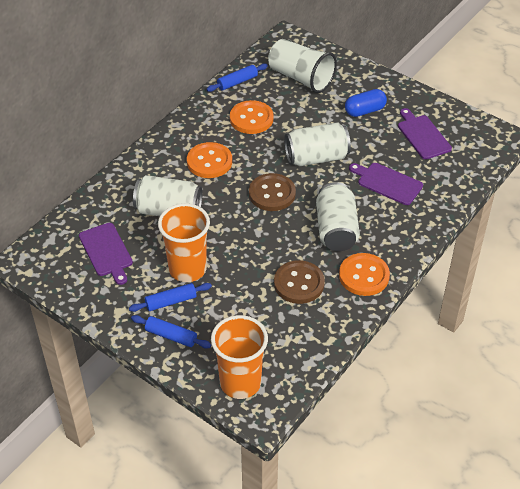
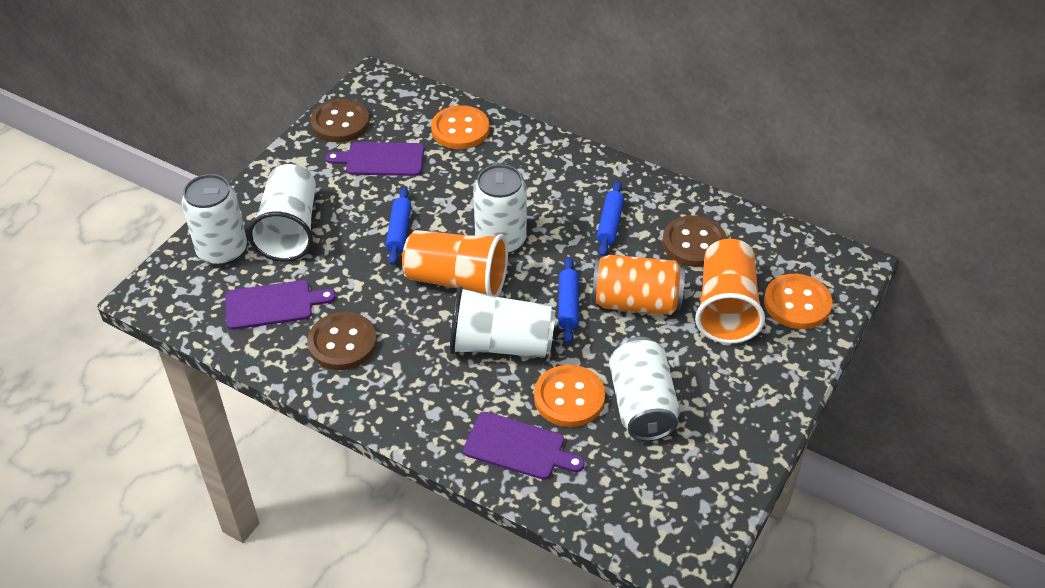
blue capsule: 1 -> 0
brown button: 2 -> 3
orange can: 0 -> 1
white cup: 1 -> 2

